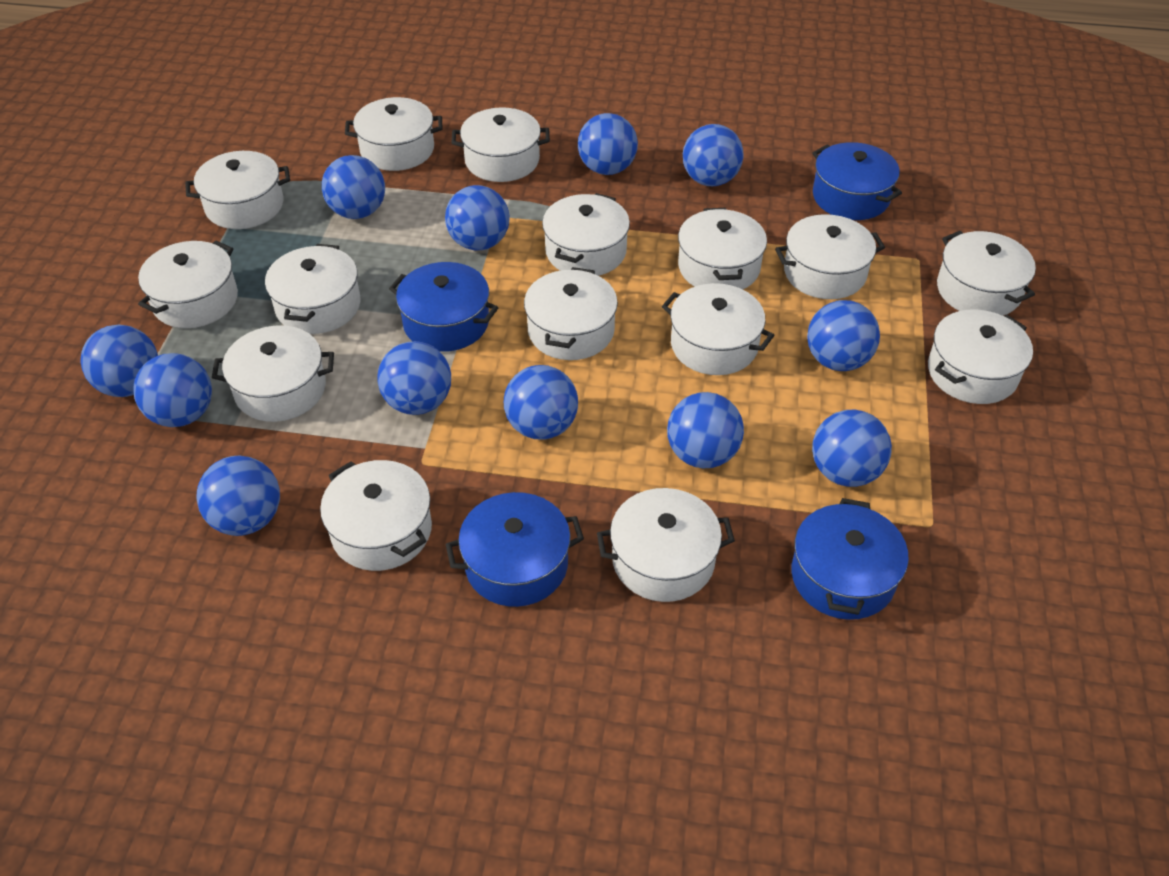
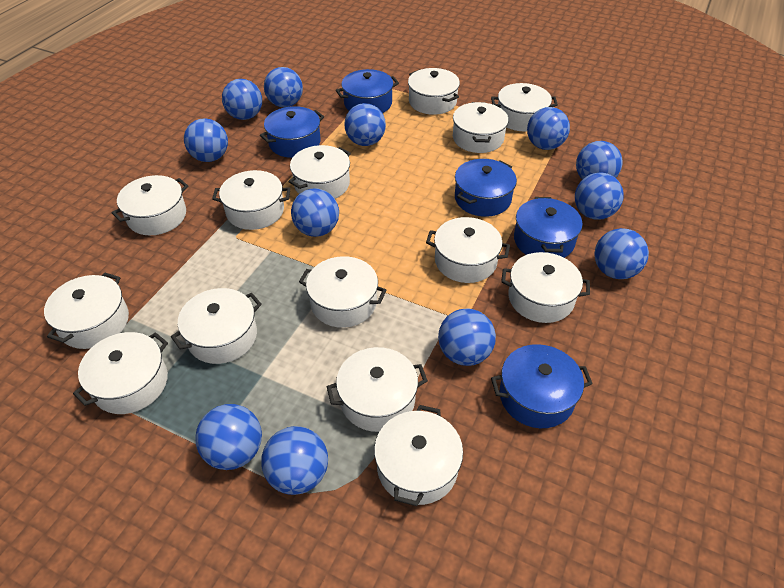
blue pot: 4 -> 5
white pot: 15 -> 14

